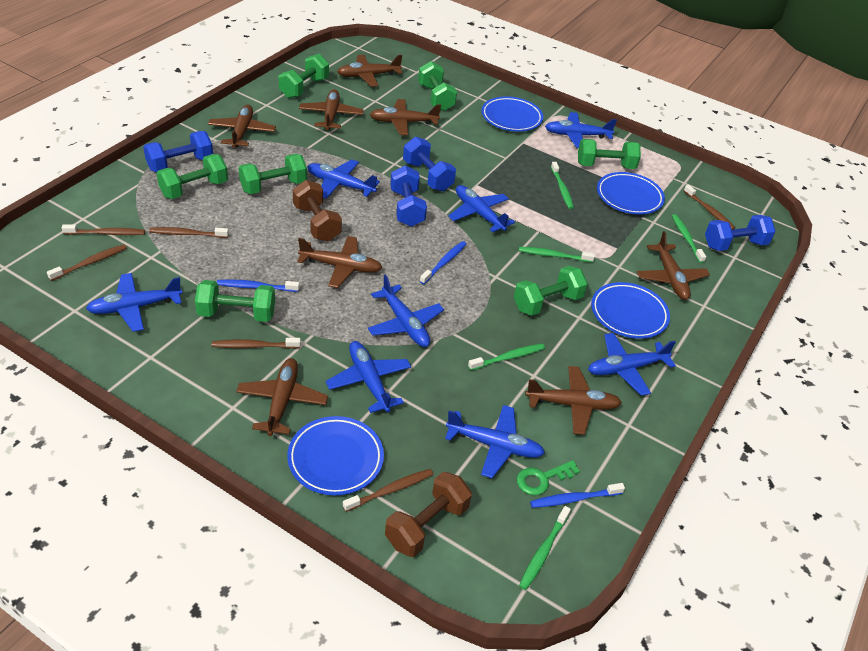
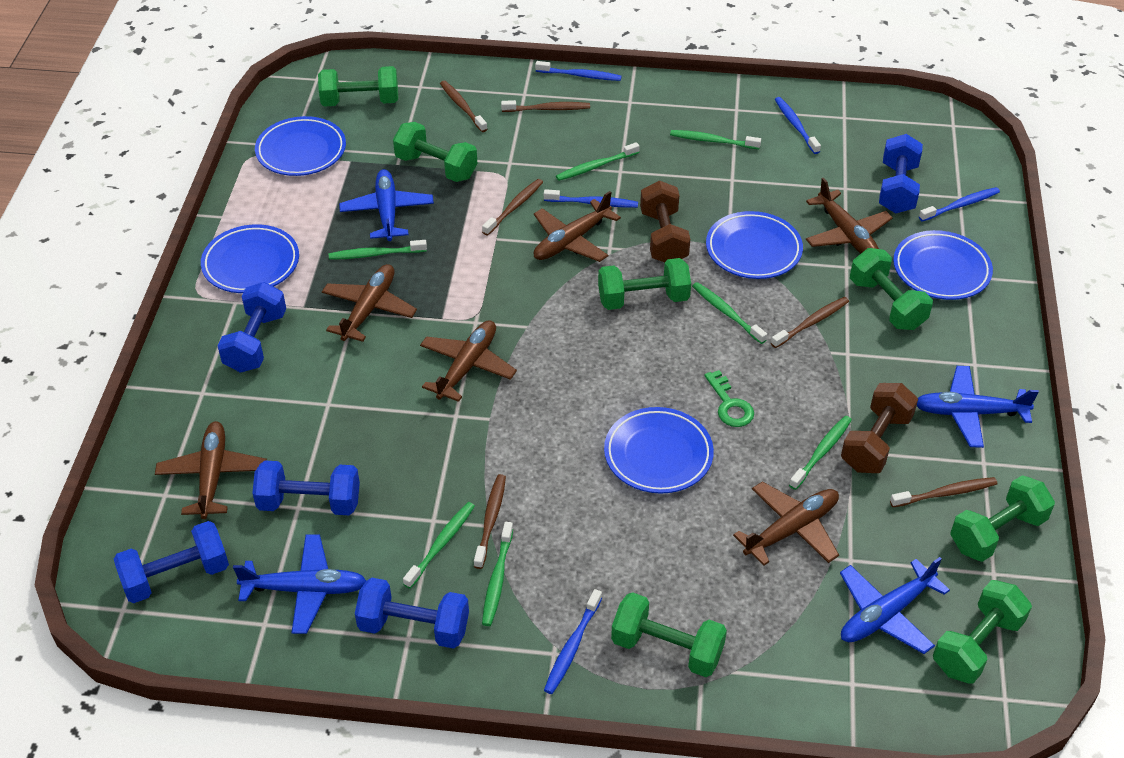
blue dumbbell: 4 -> 5
blue plane: 8 -> 4
blue plate: 4 -> 5
blue toothbrush: 3 -> 5
brown plane: 8 -> 6
green toothbrush: 5 -> 7

